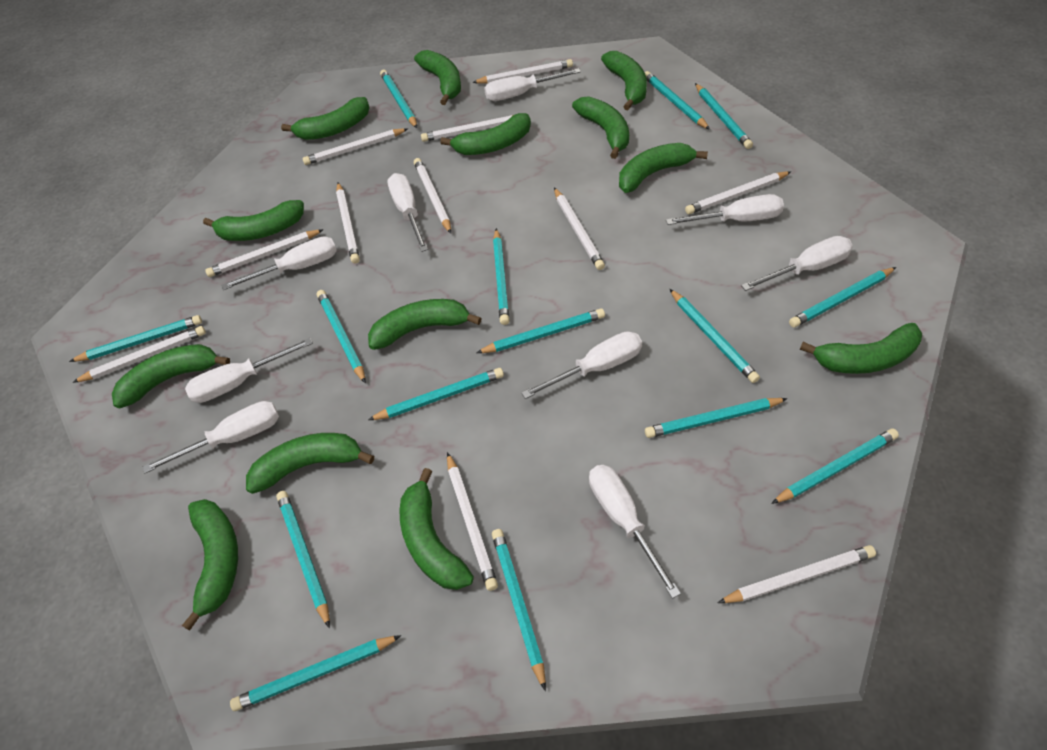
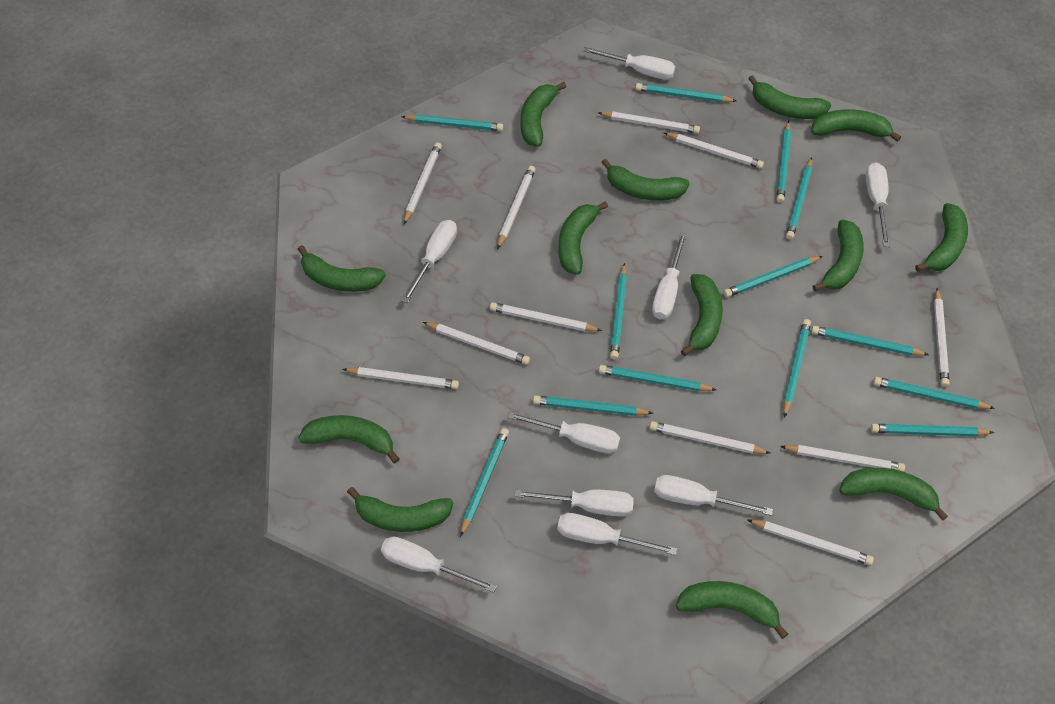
turquoise pencil: 15 -> 13

